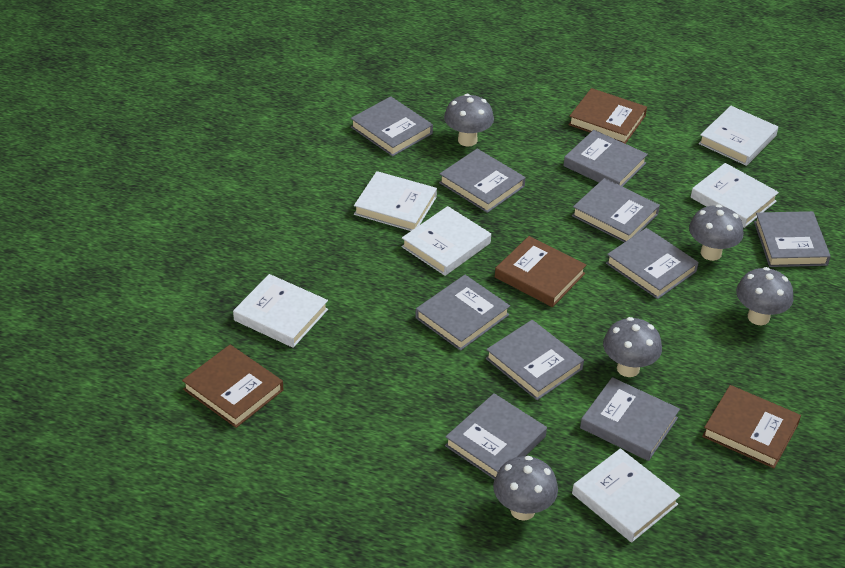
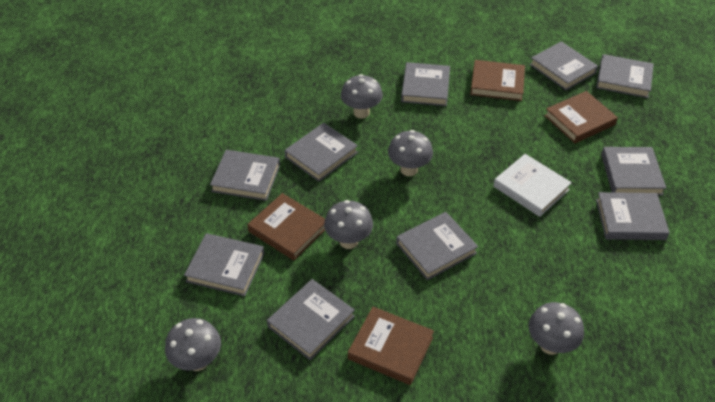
white book: 6 -> 1

